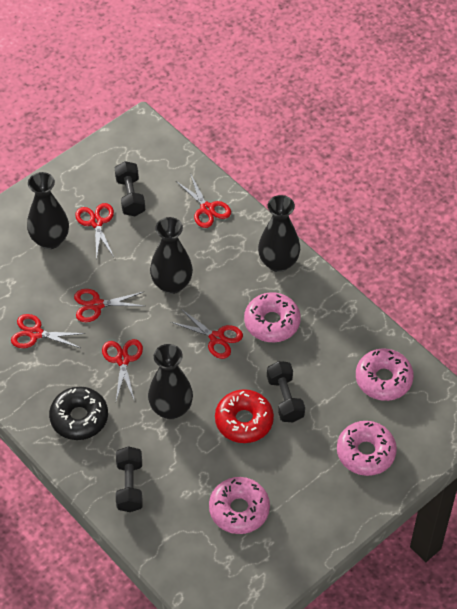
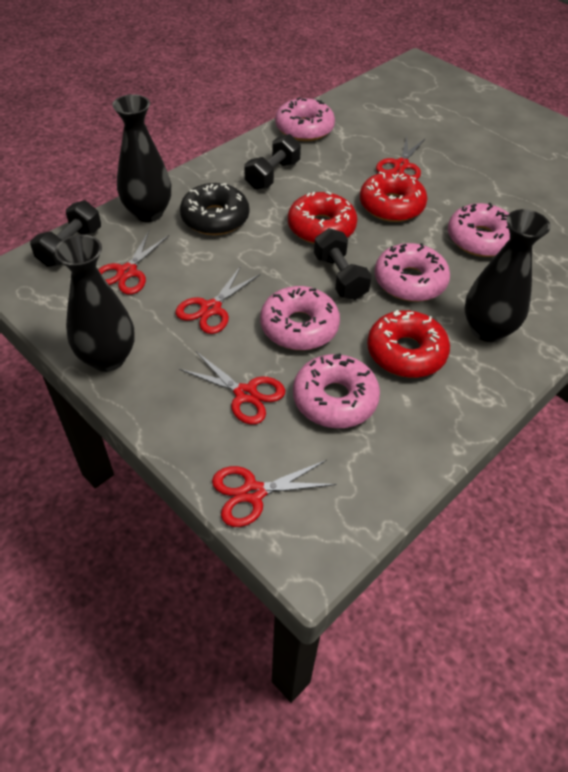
black vase: 4 -> 3
pink donut: 4 -> 5
red donut: 1 -> 3
red scissors: 6 -> 5

